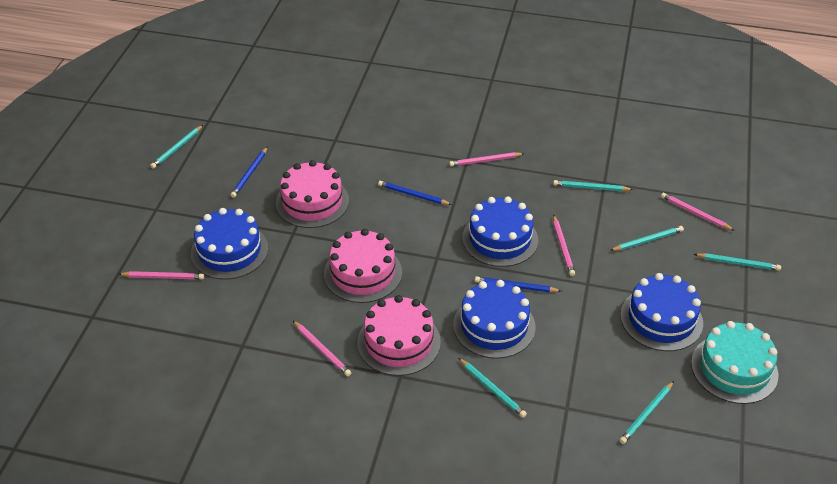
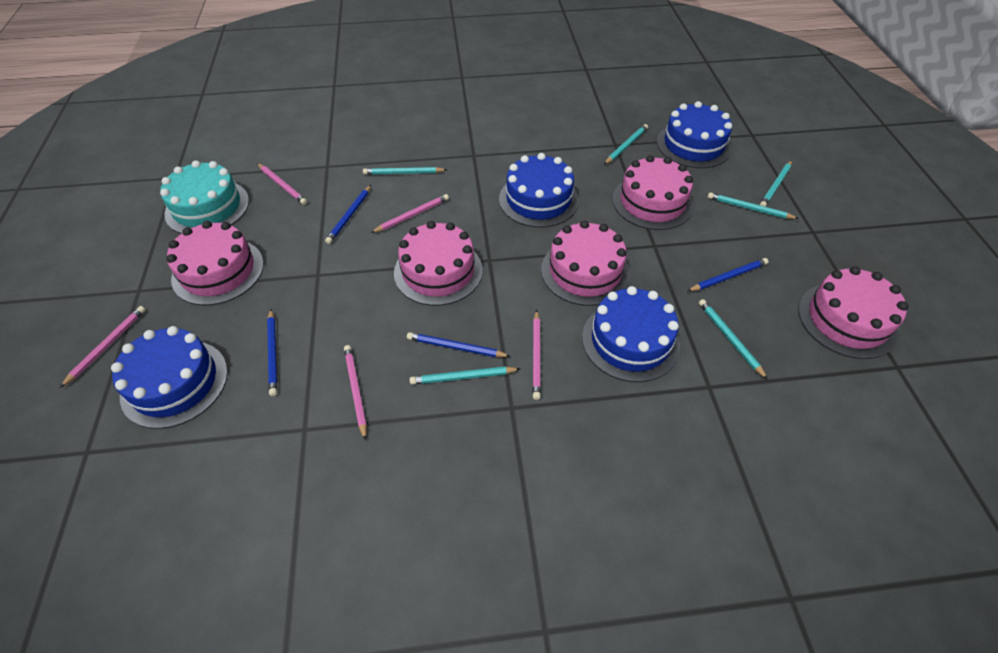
blue pencil: 3 -> 4
pink cake: 3 -> 5

